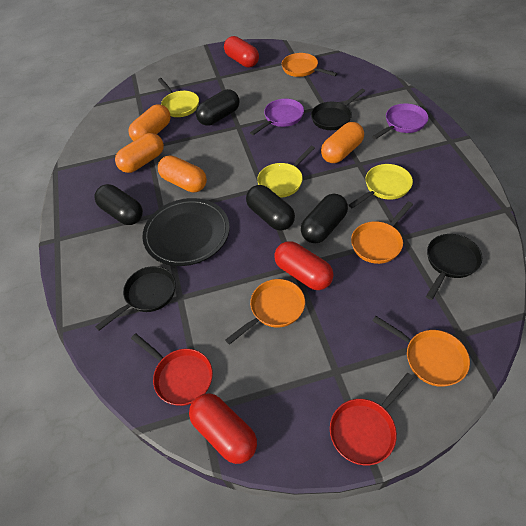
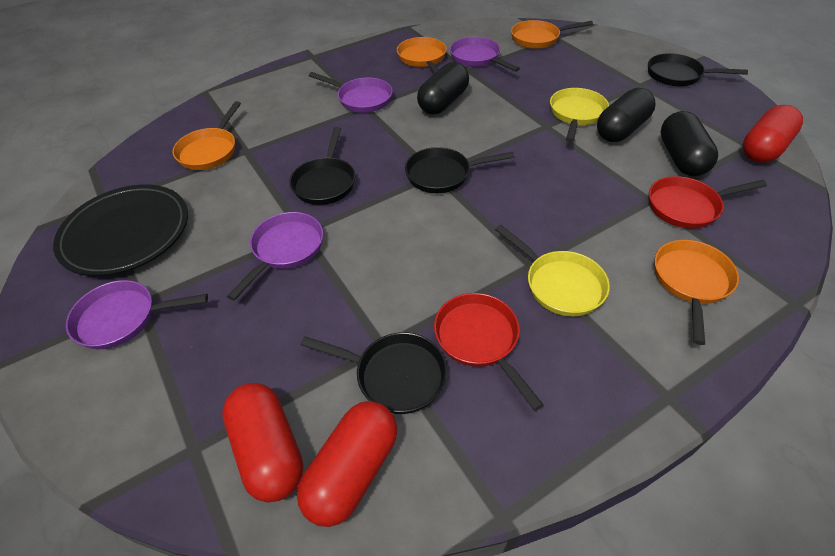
black capsule: 4 -> 3
black pan: 3 -> 4
orange capsule: 4 -> 0
purple pan: 2 -> 4
yellow pan: 3 -> 2

